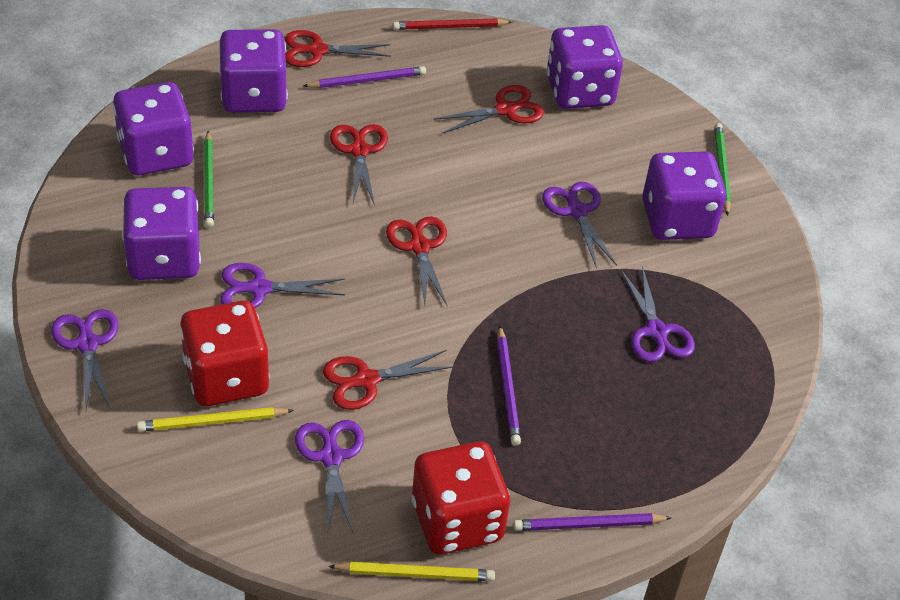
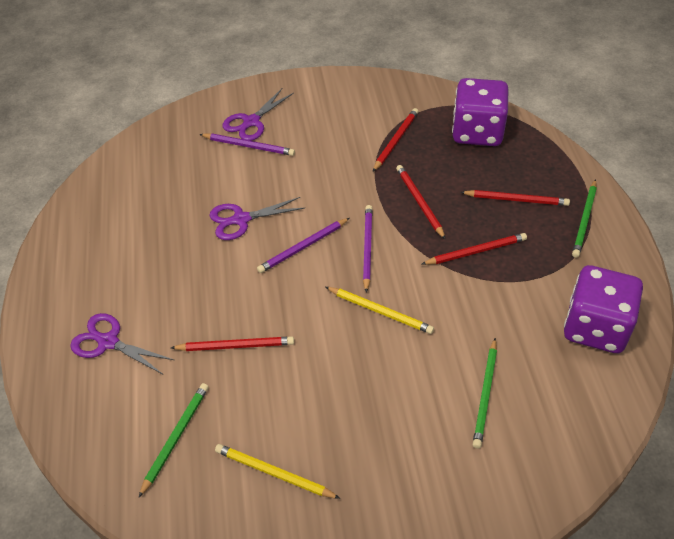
green pencil: 2 -> 3
purple dice: 5 -> 2
purple scissors: 5 -> 3
red dice: 2 -> 0
red pencil: 1 -> 5
red scissors: 5 -> 0

